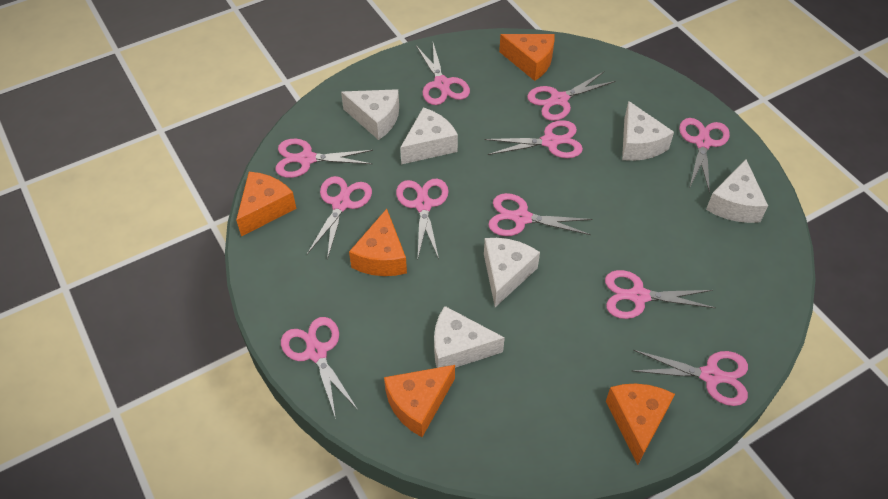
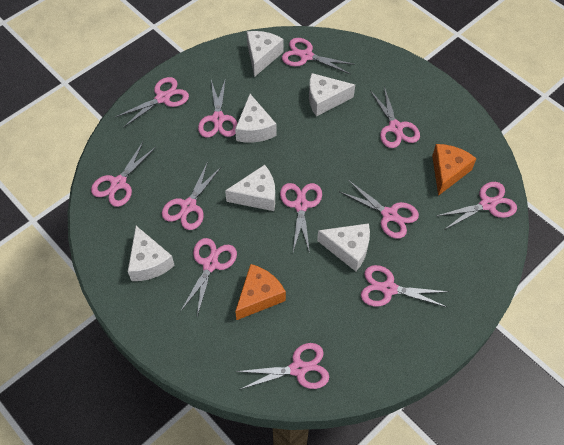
orange cheese: 5 -> 2
pink scissors: 11 -> 12

